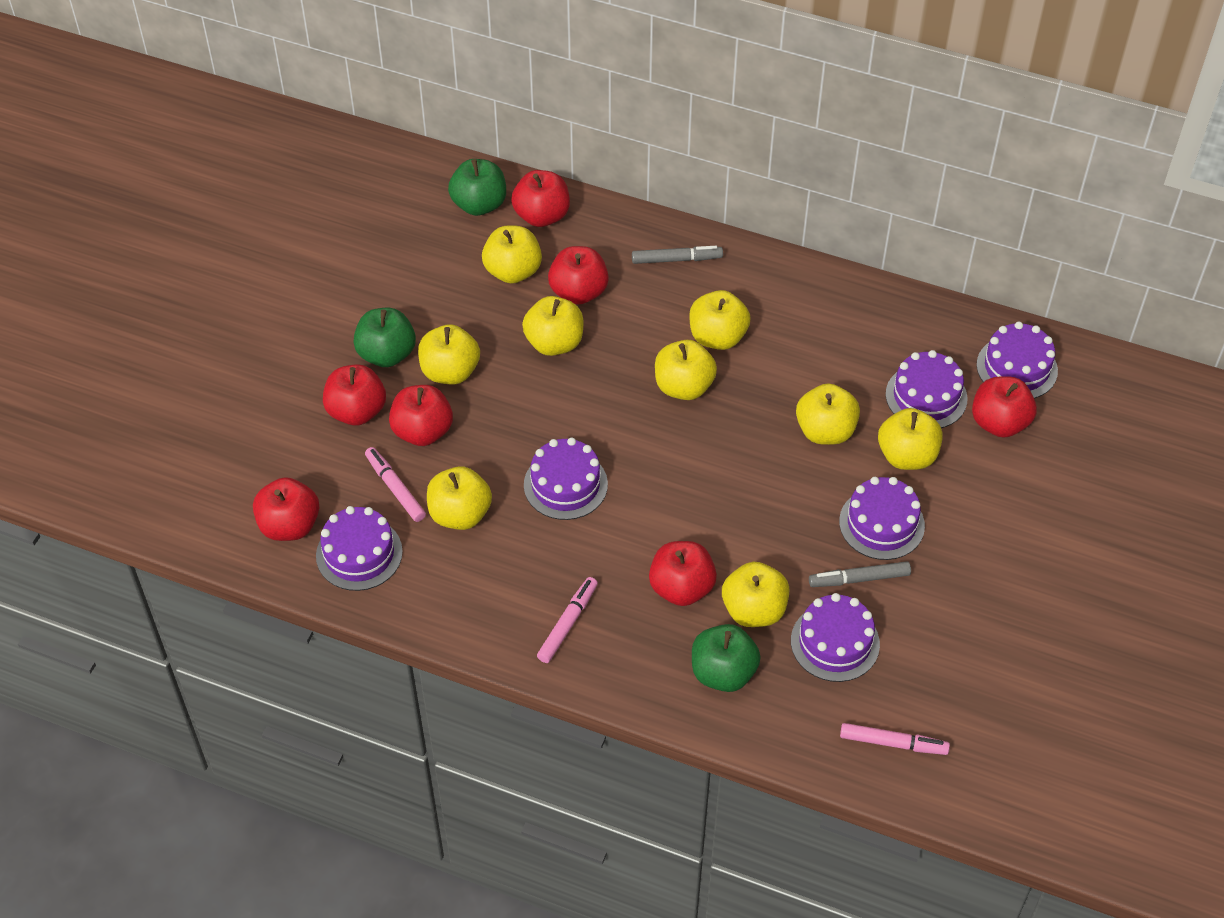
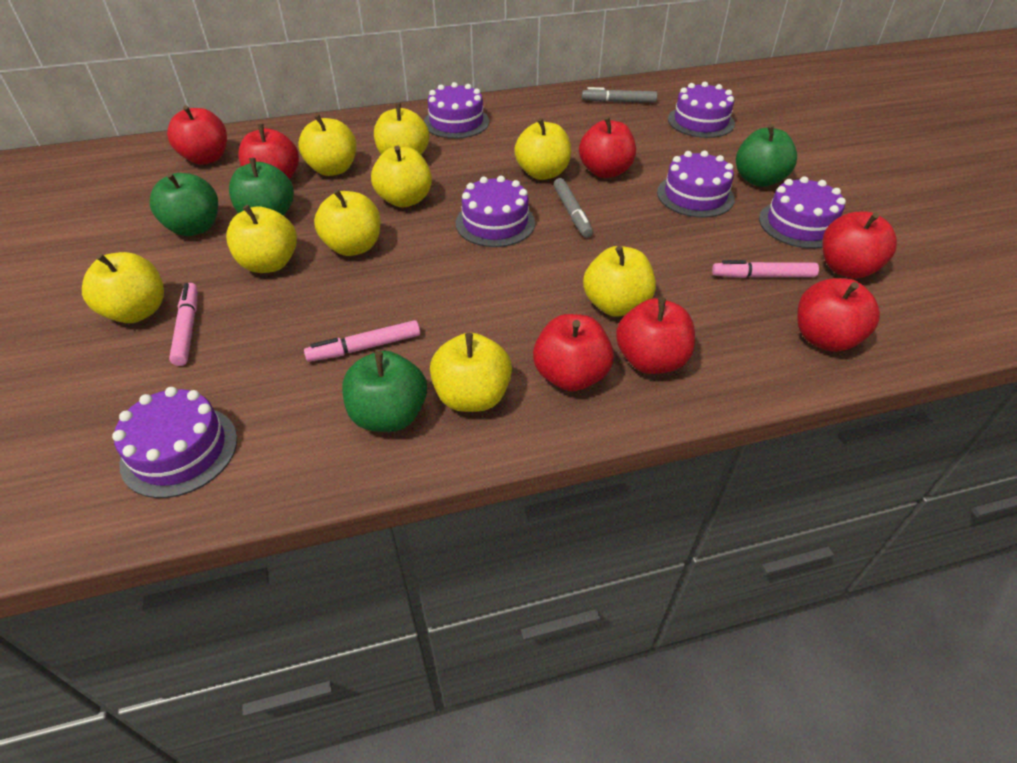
green apple: 3 -> 4

